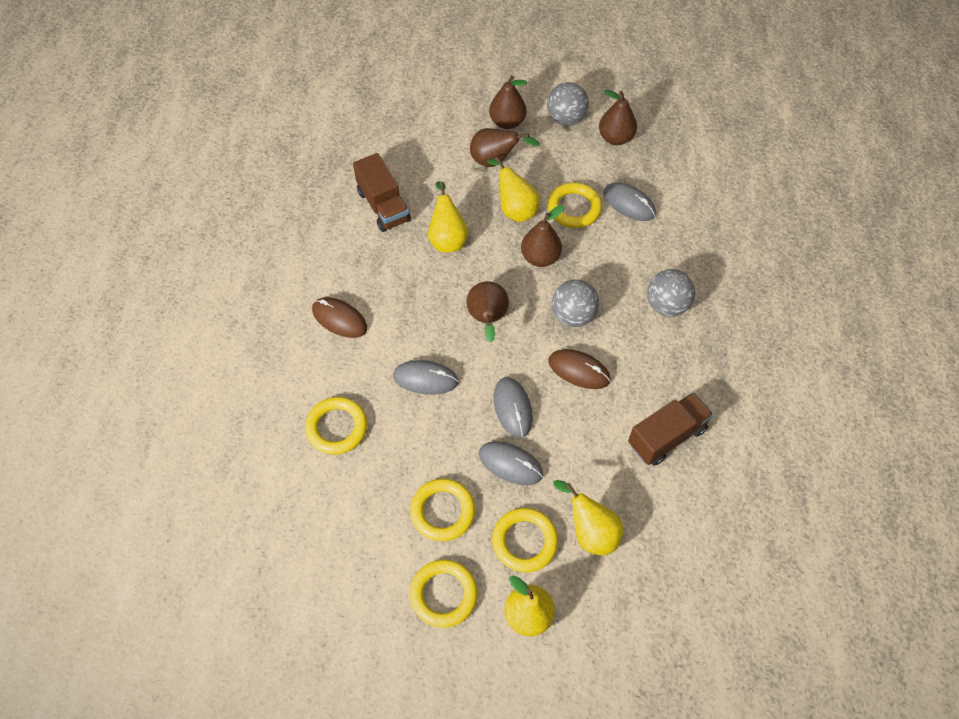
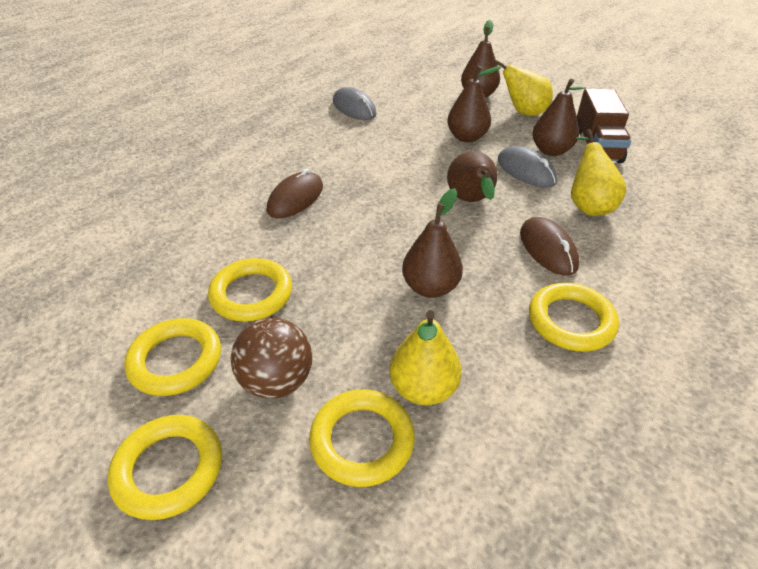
brown ball: 0 -> 1
brown truck: 2 -> 1
grey ball: 3 -> 0
grey mouse: 4 -> 2
yellow pear: 4 -> 3

